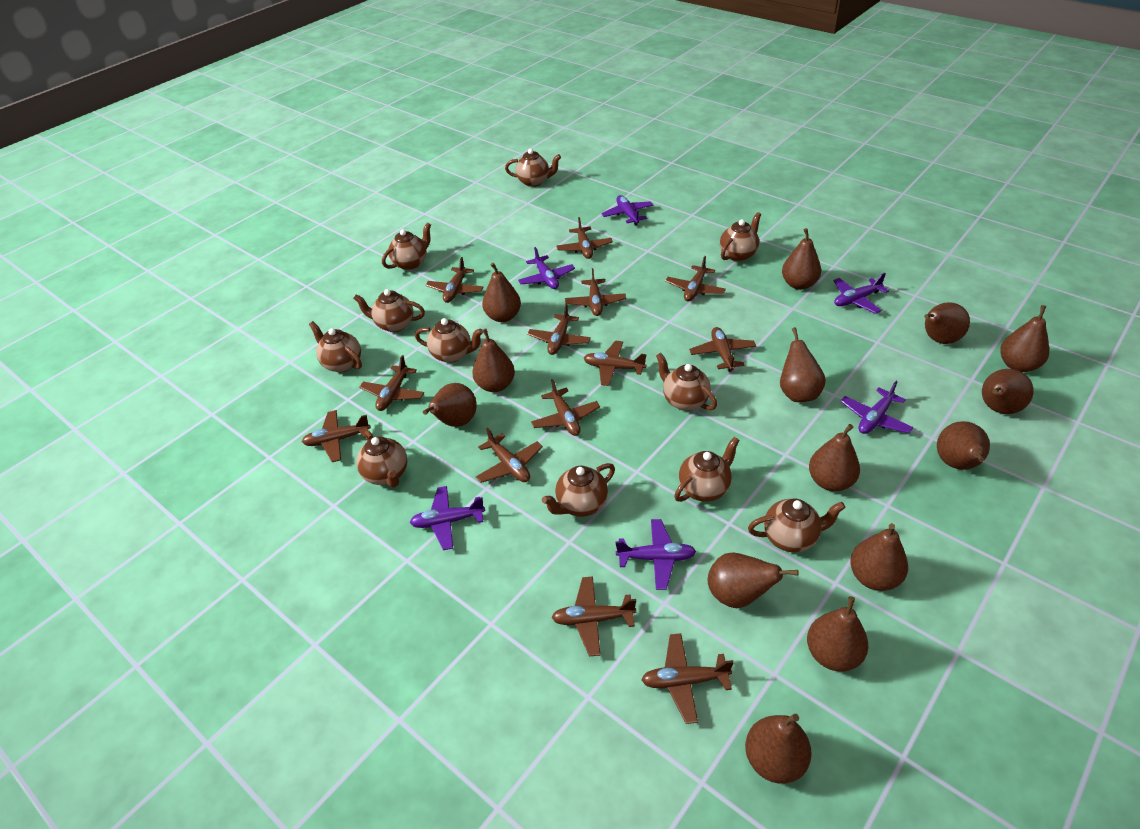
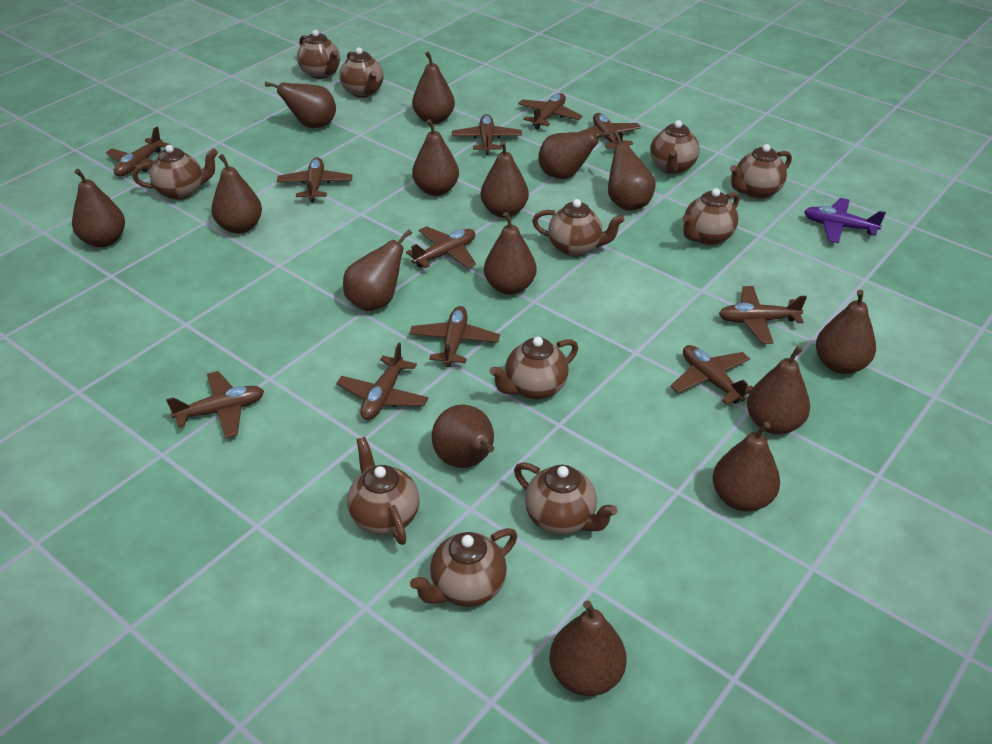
brown pear: 14 -> 15
brown plane: 13 -> 11
purple plane: 6 -> 1

